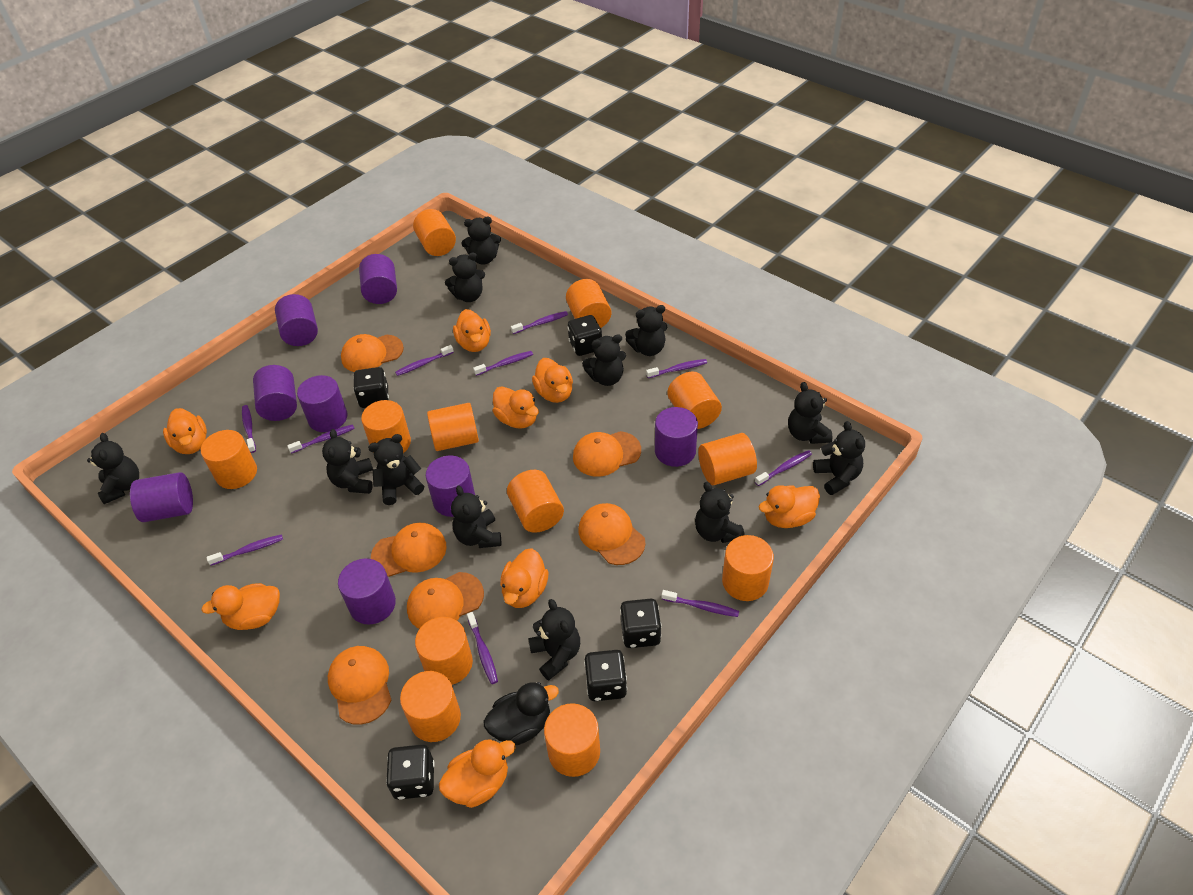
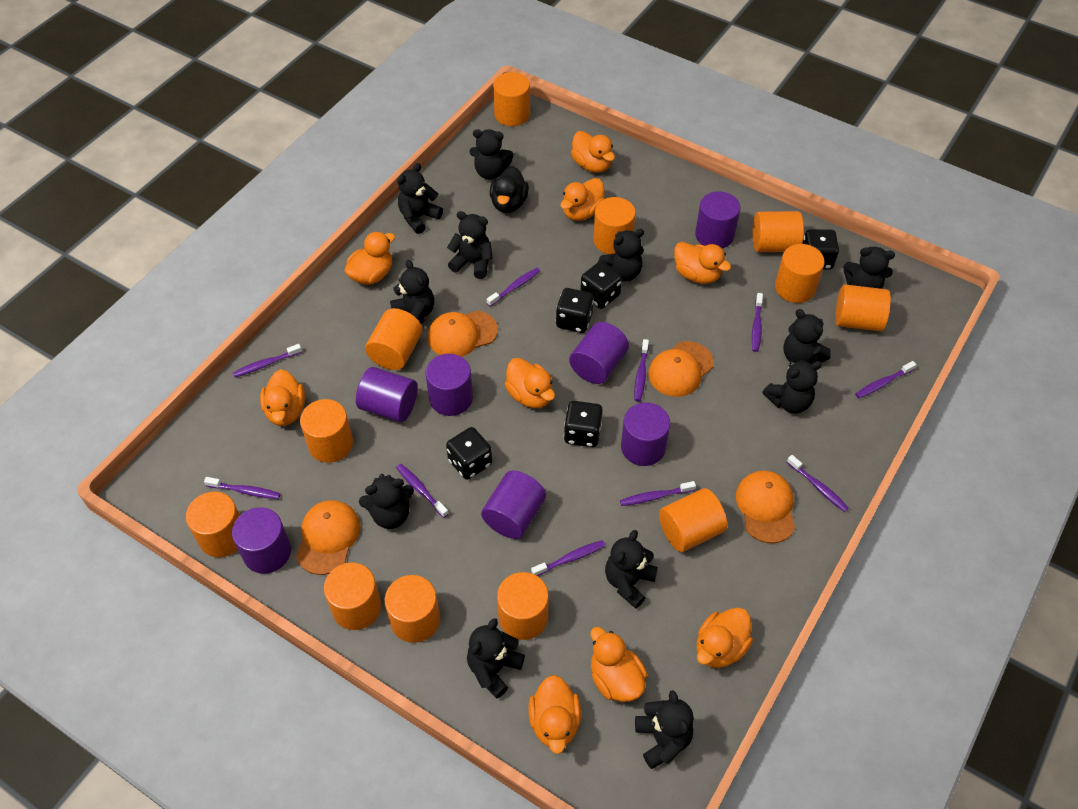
orange cap: 6 -> 4
orange duck: 8 -> 9
purple cylinder: 8 -> 7

